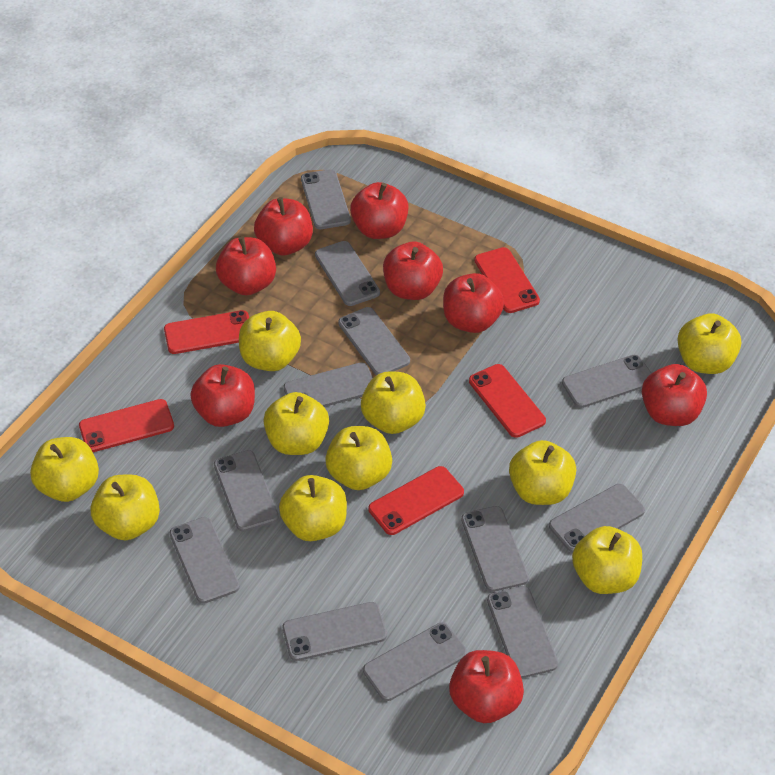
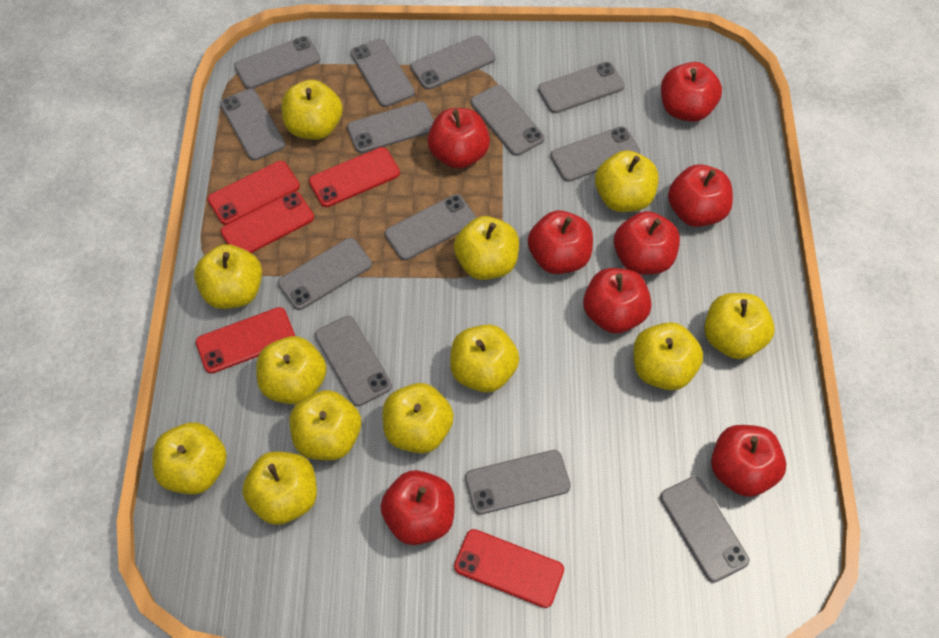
grey phone: 12 -> 13
yellow apple: 10 -> 12

